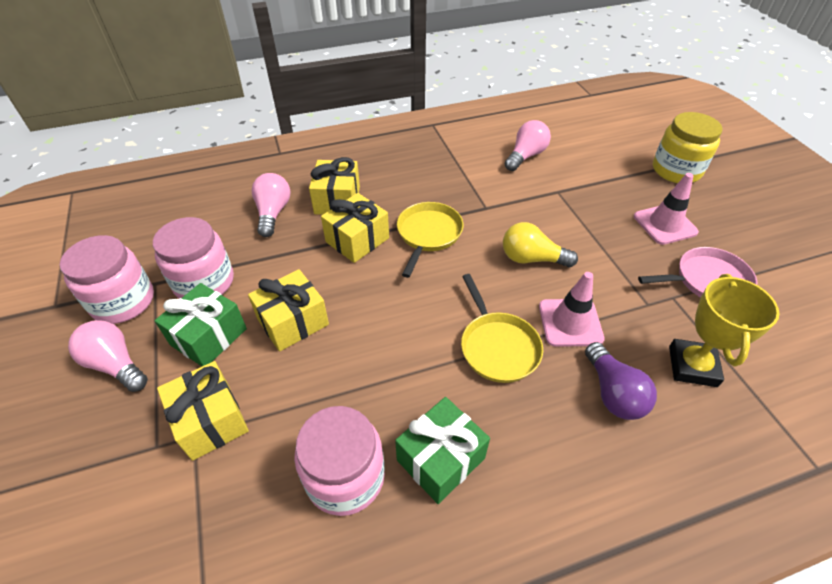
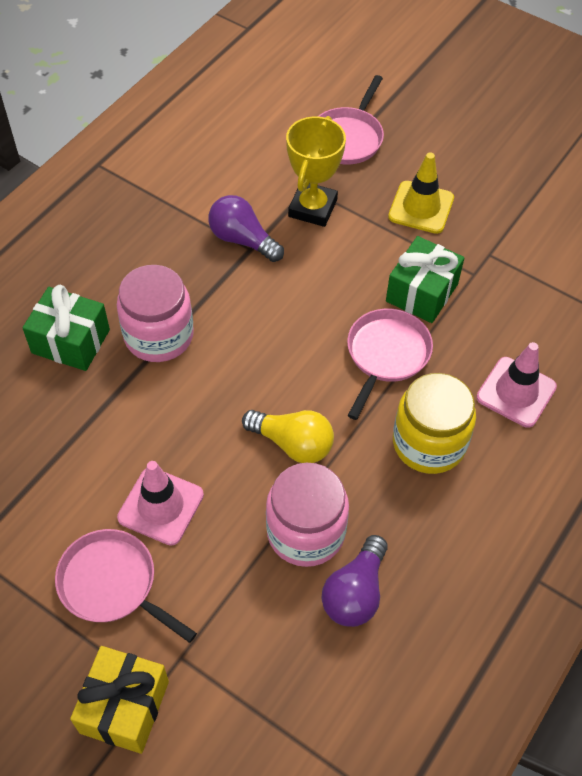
pink jar: 3 -> 2
pink light bulb: 3 -> 0
pink pan: 1 -> 3
purple light bulb: 1 -> 2
yellow gift: 4 -> 1
yellow pan: 2 -> 0
yellow traffic cone: 0 -> 1

